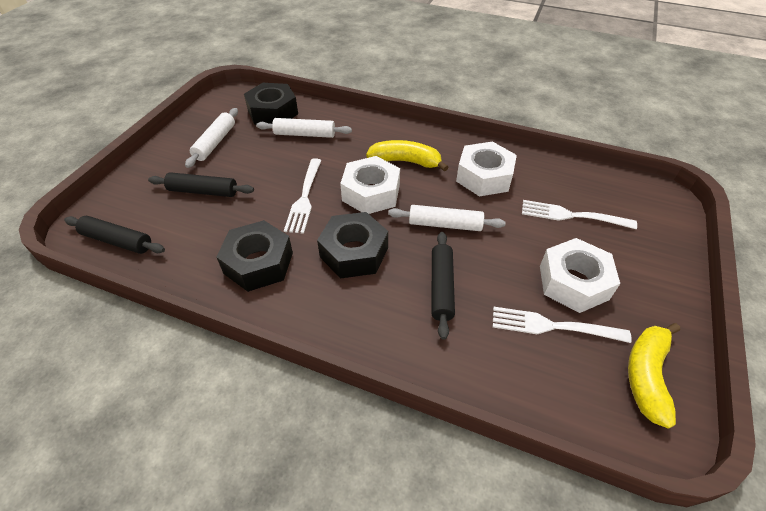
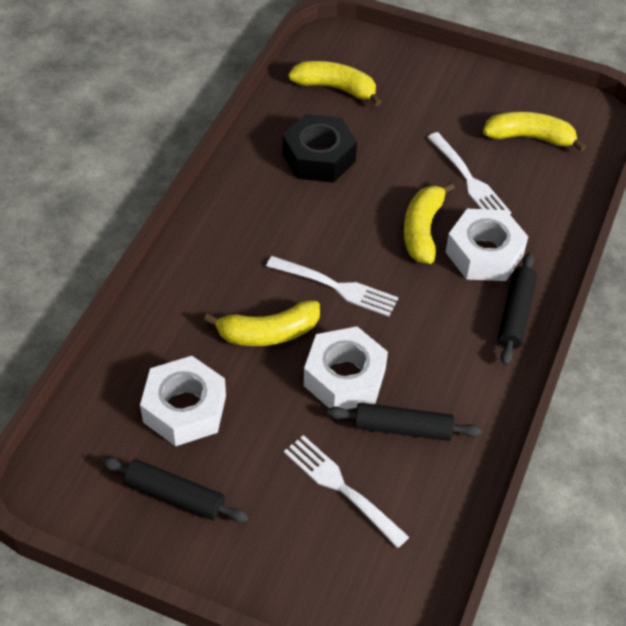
black nut: 3 -> 1
white rolling pin: 3 -> 0
yellow banana: 2 -> 4

